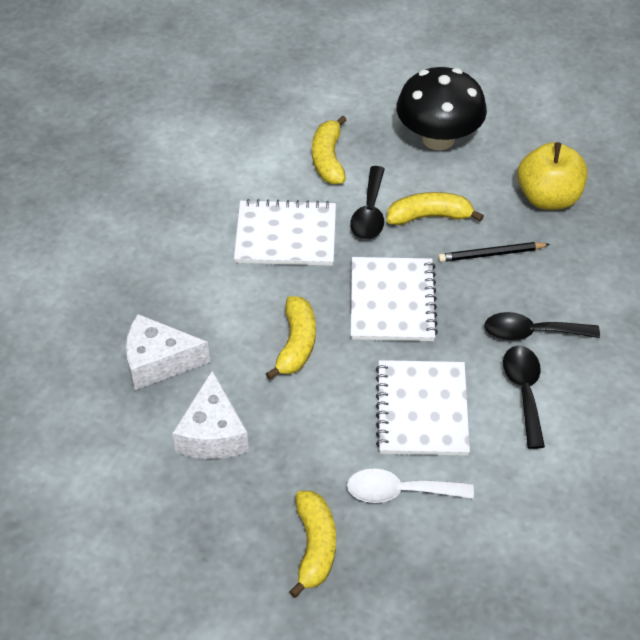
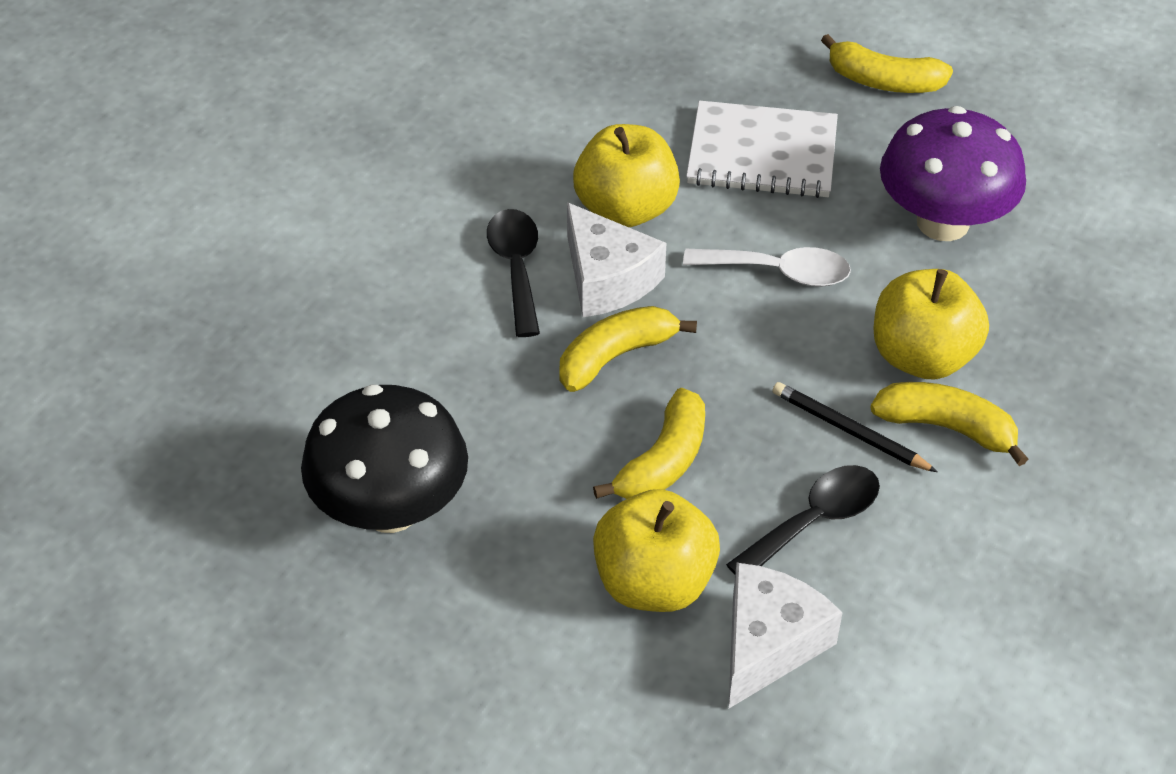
black spoon: 3 -> 2
purple mushroom: 0 -> 1
white notebook: 3 -> 1
yellow apple: 1 -> 3

